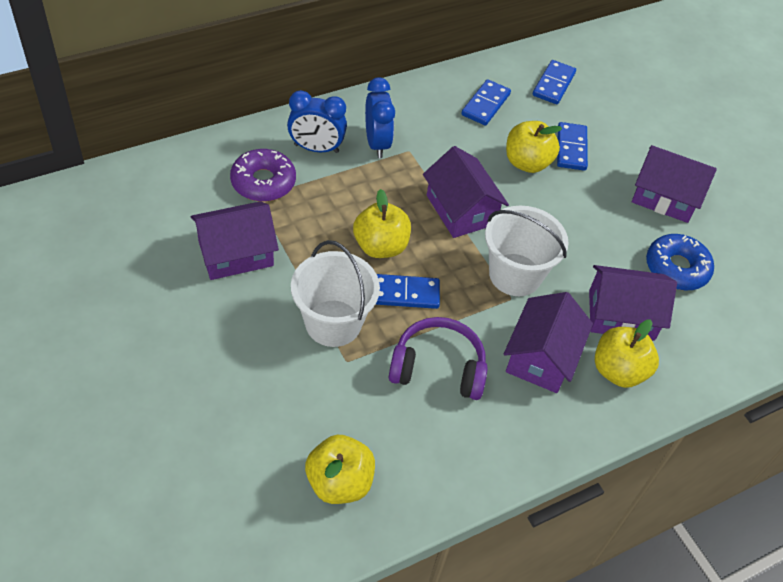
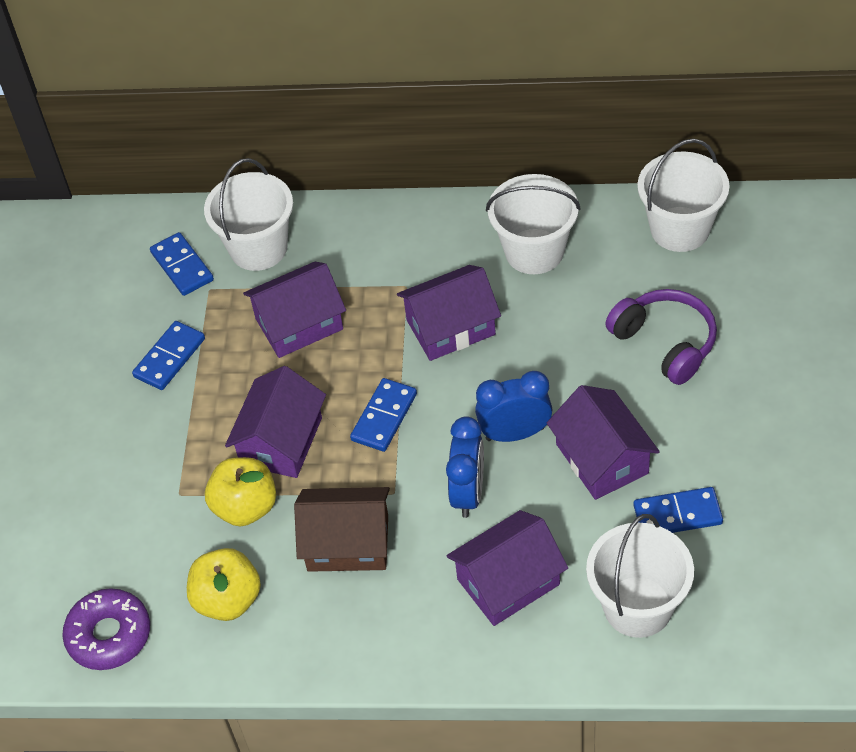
blue donut: 1 -> 0
brown house: 0 -> 1
white bucket: 2 -> 4
yellow apple: 4 -> 2

